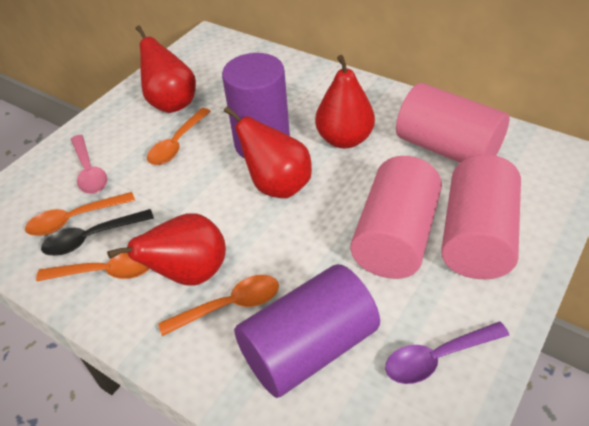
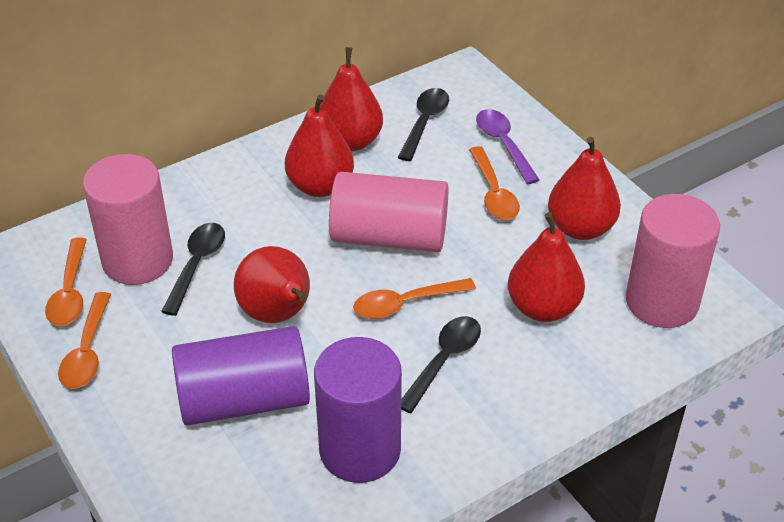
black spoon: 1 -> 3
pink spoon: 1 -> 0
red pear: 4 -> 5

